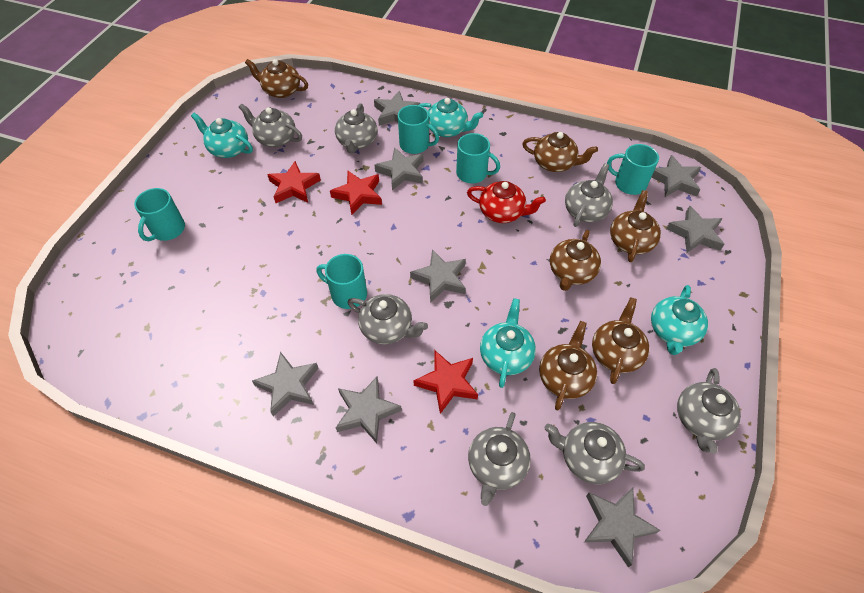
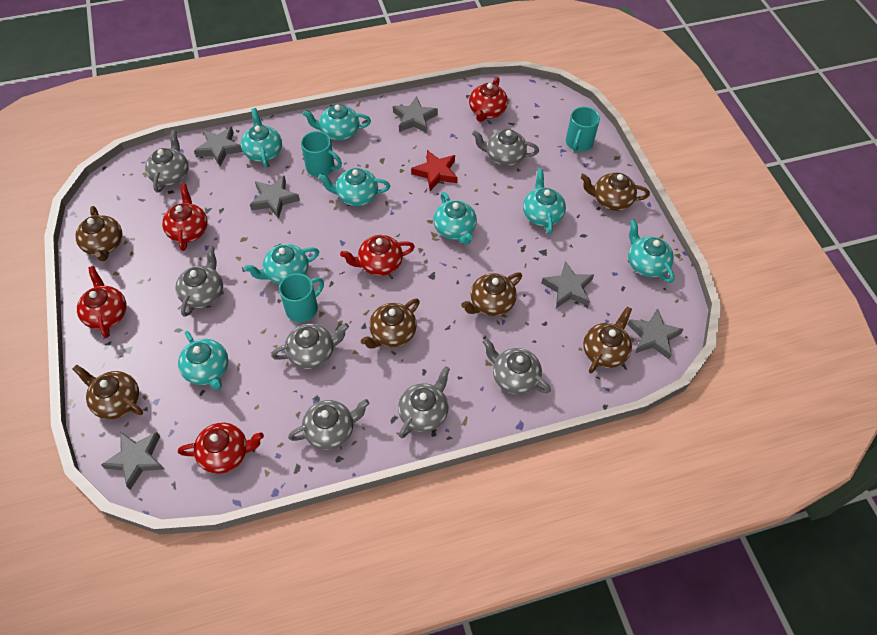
grey star: 8 -> 6
red star: 3 -> 1
red teapot: 1 -> 5
turquoise mug: 5 -> 3
turquoise teapot: 4 -> 8

